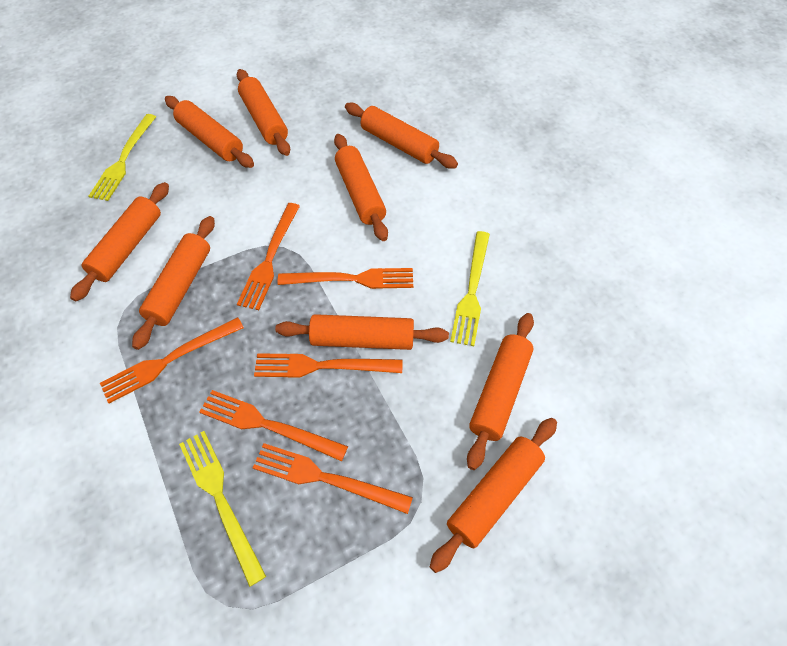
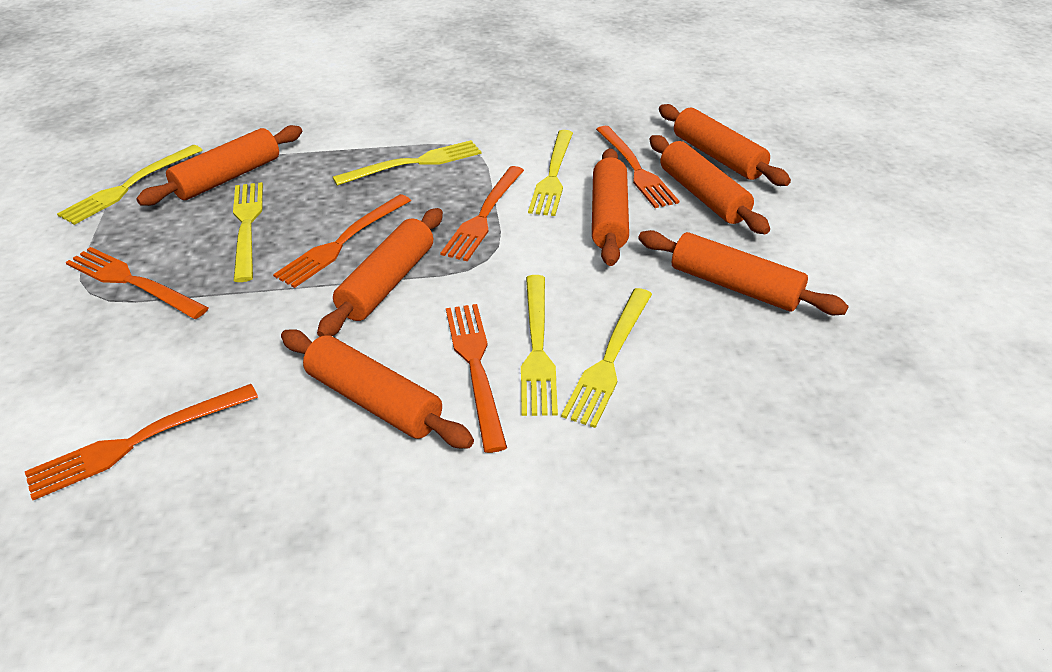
orange rolling pin: 9 -> 7
yellow fork: 3 -> 6

